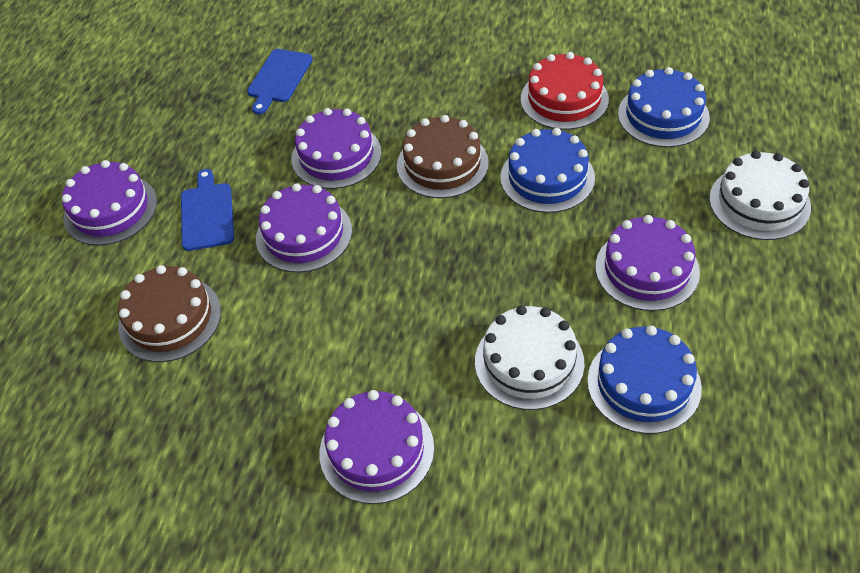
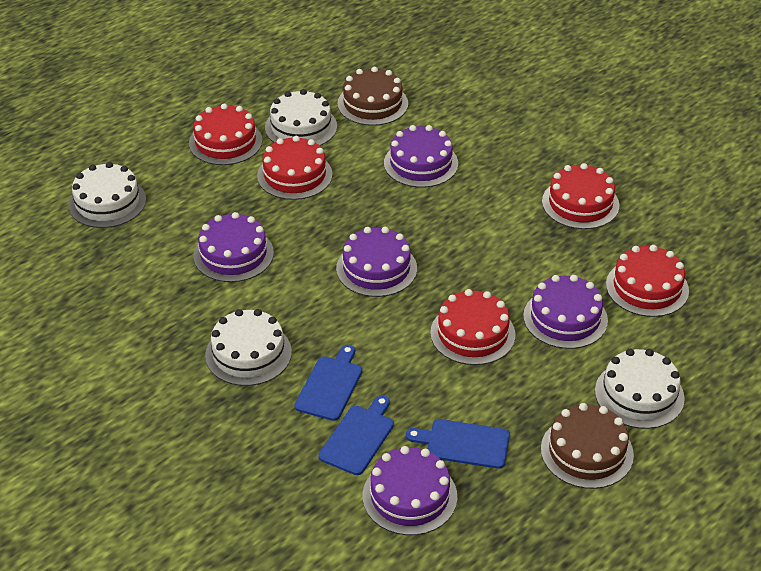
blue cake: 3 -> 0
blue cutting board: 2 -> 3
red cake: 1 -> 5
white cake: 2 -> 4

